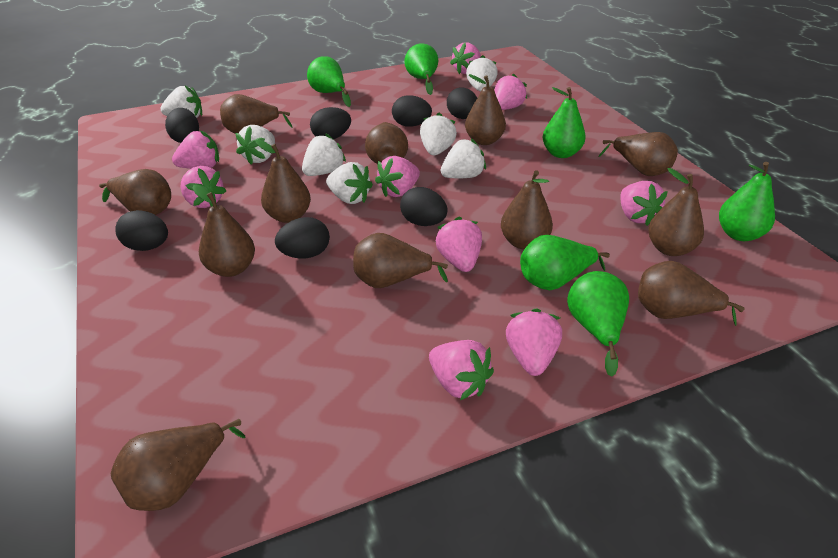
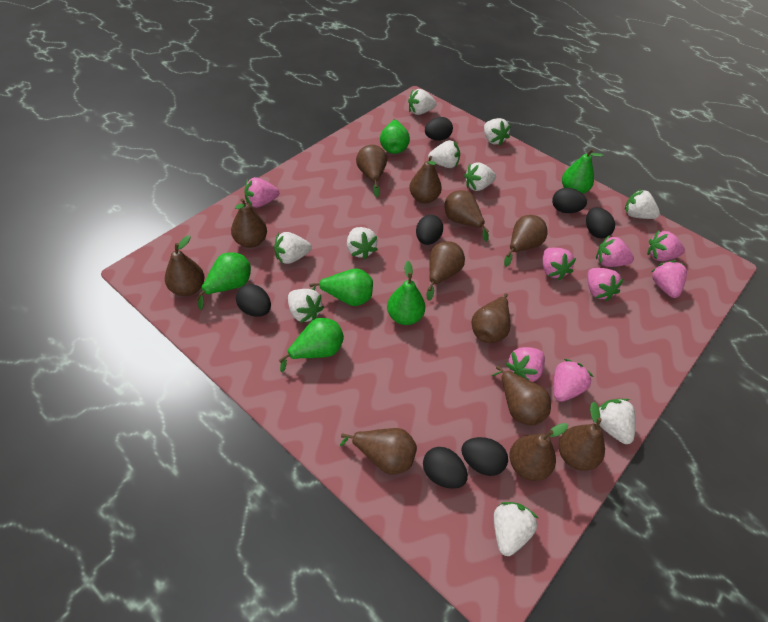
pink strawberry: 9 -> 8
white strawberry: 7 -> 10

